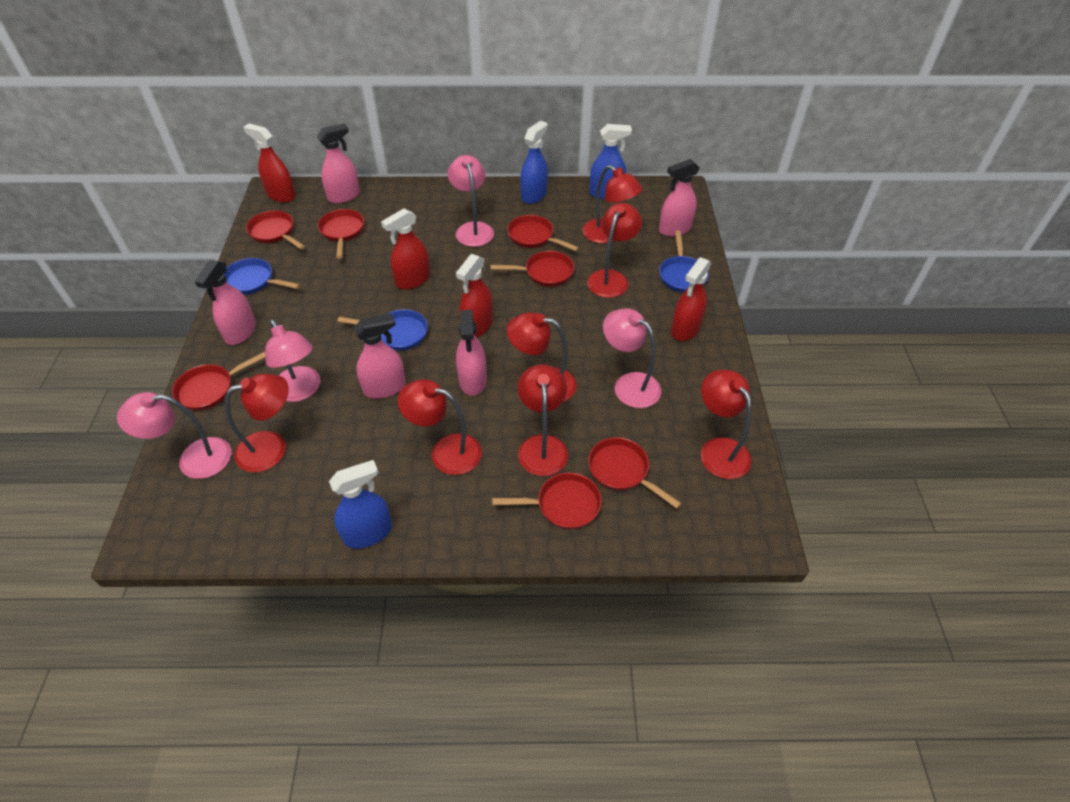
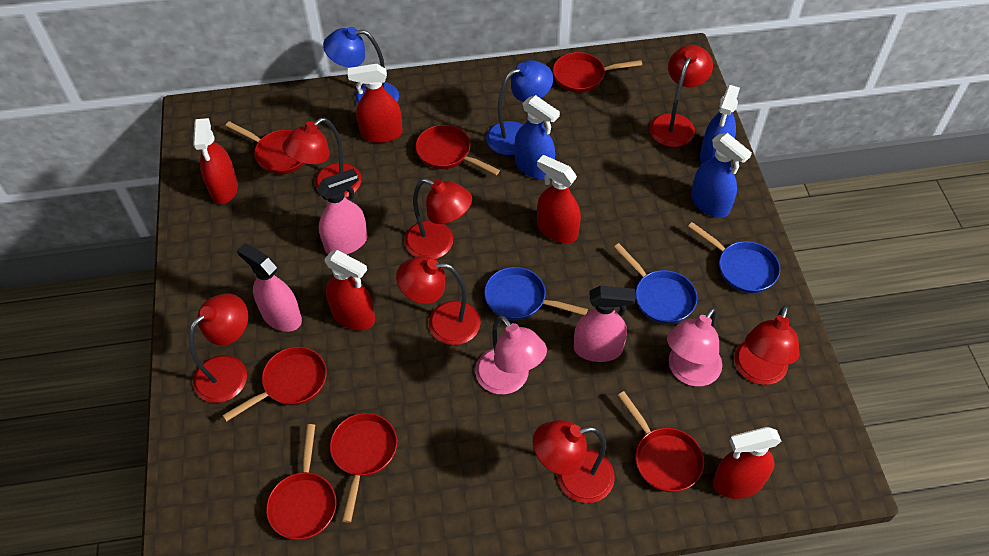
blue lamp: 0 -> 2
pink lamp: 4 -> 2
pink spray bottle: 5 -> 3
red spray bottle: 4 -> 5

